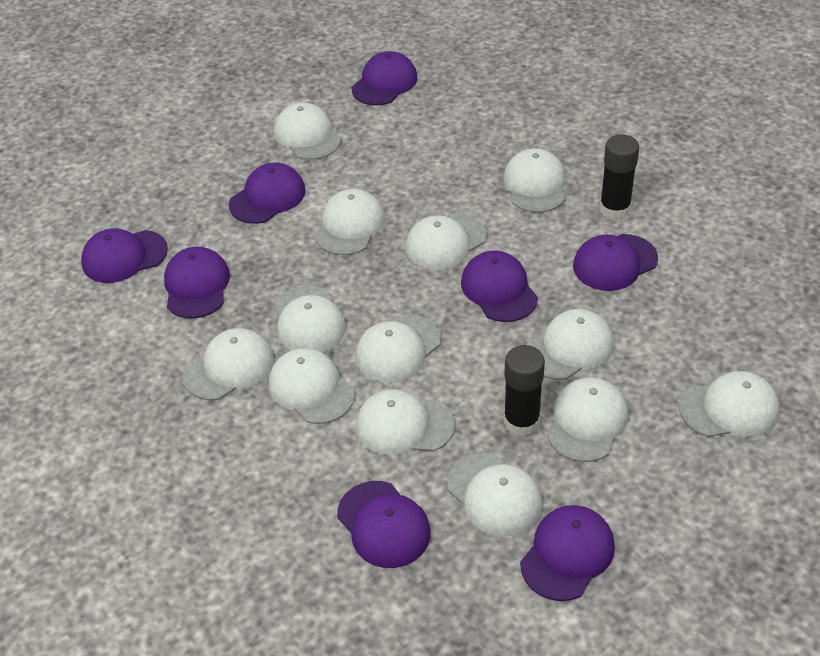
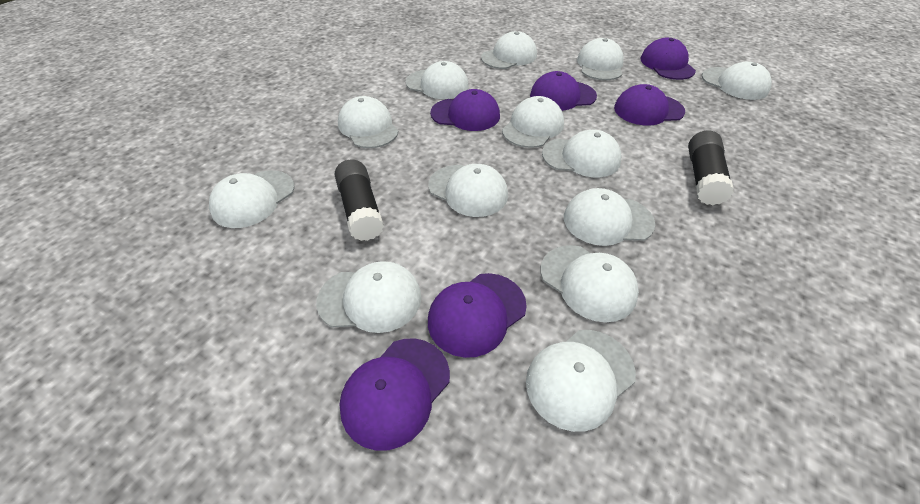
purple cap: 8 -> 6

